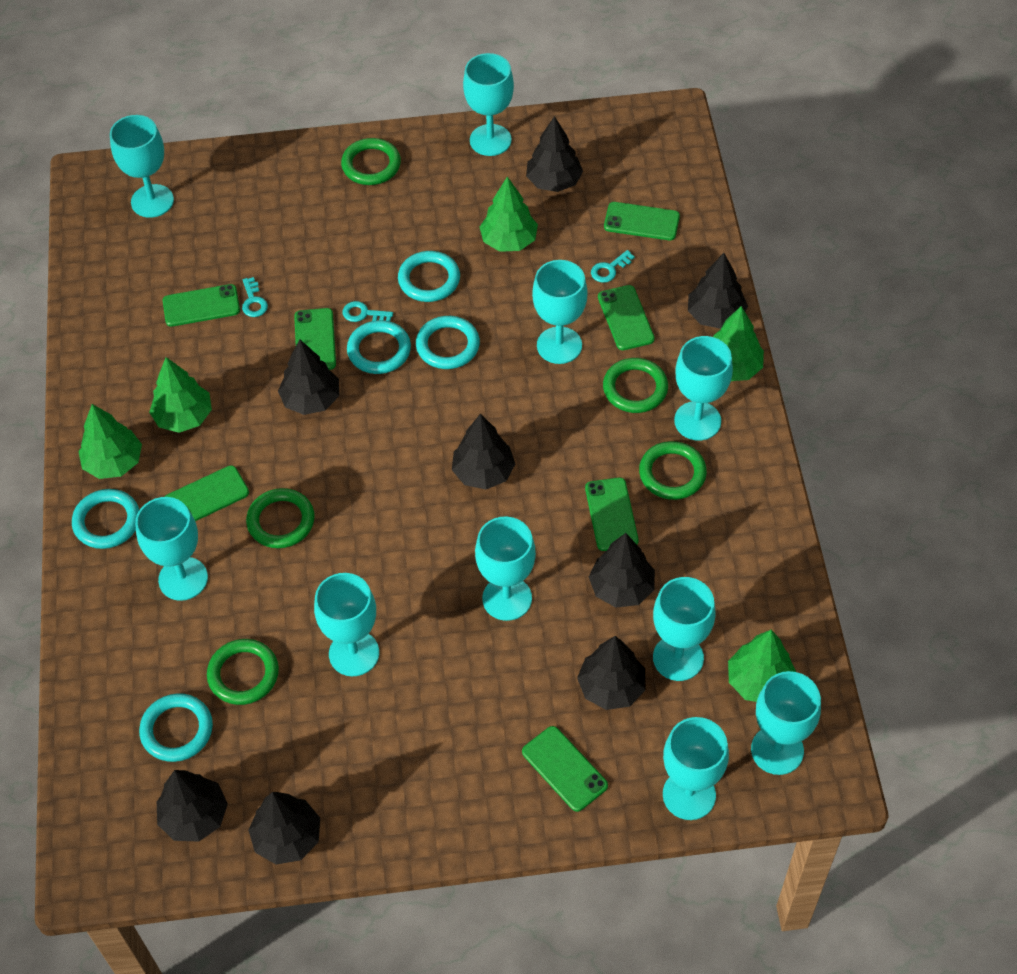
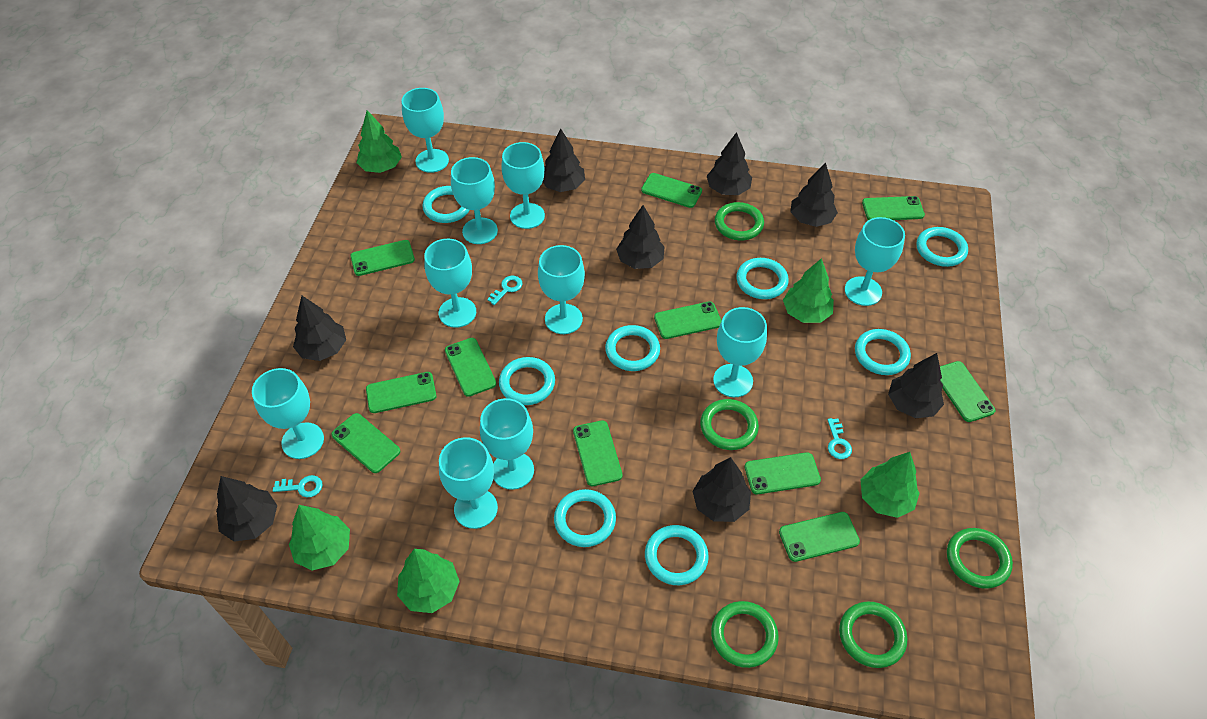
green phone: 7 -> 11
turquoise ring: 5 -> 8

